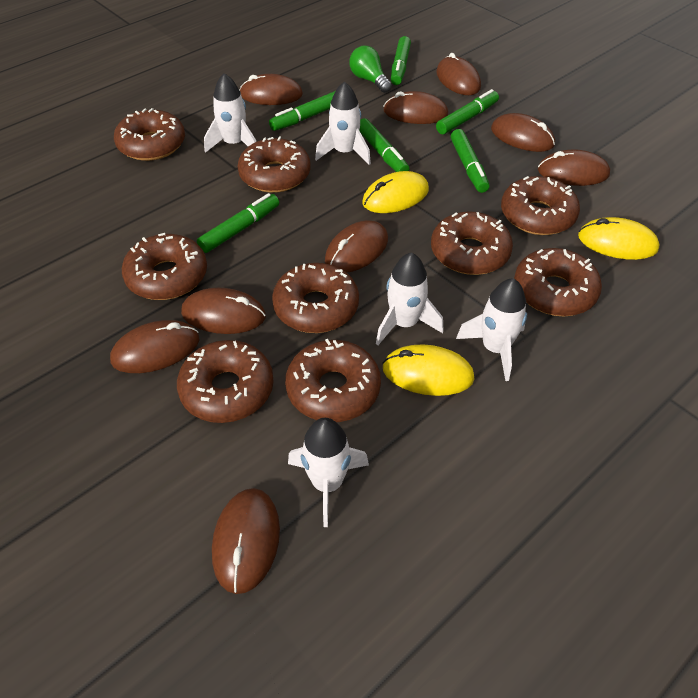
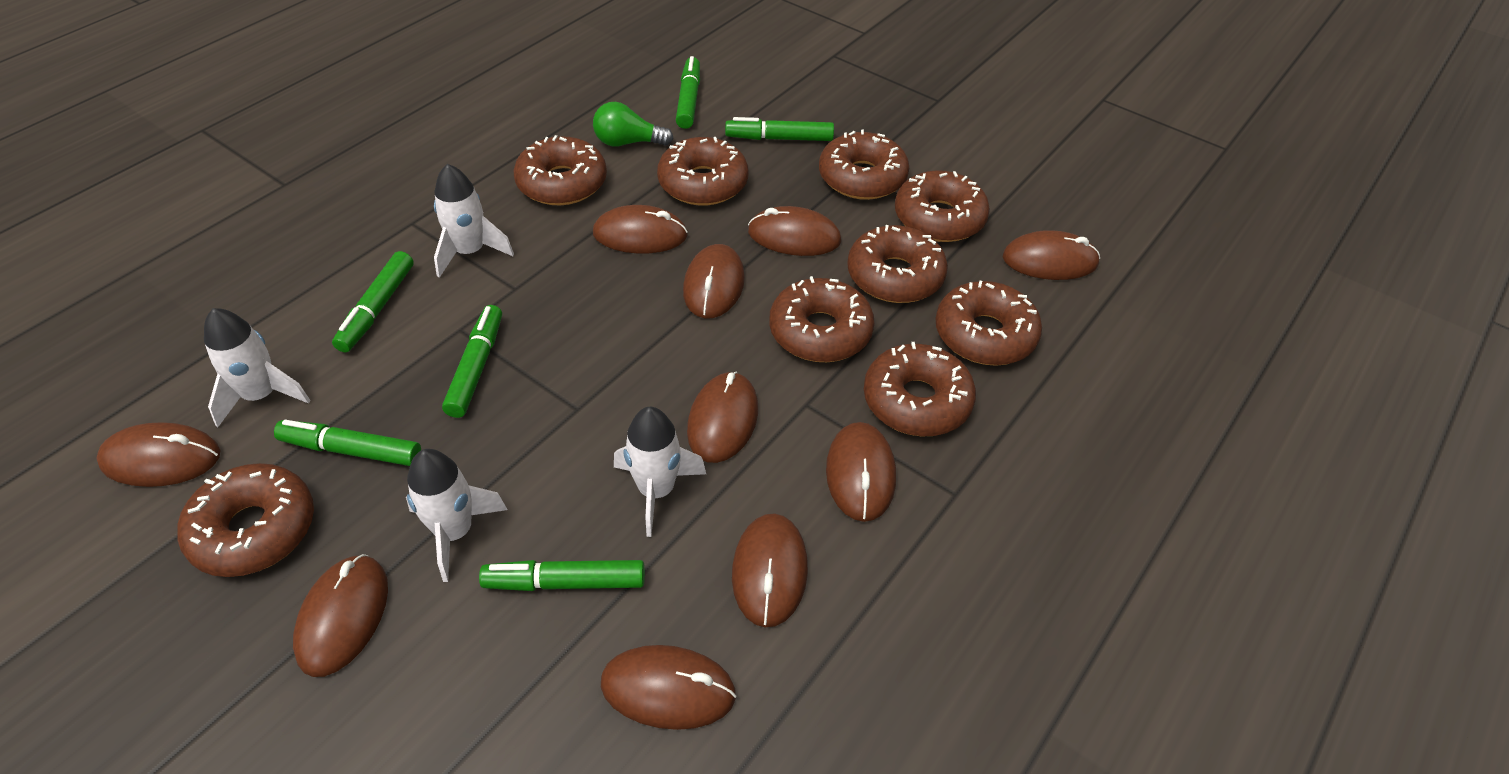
brown mouse: 9 -> 10
white rocket: 5 -> 4
yellow mouse: 3 -> 0

